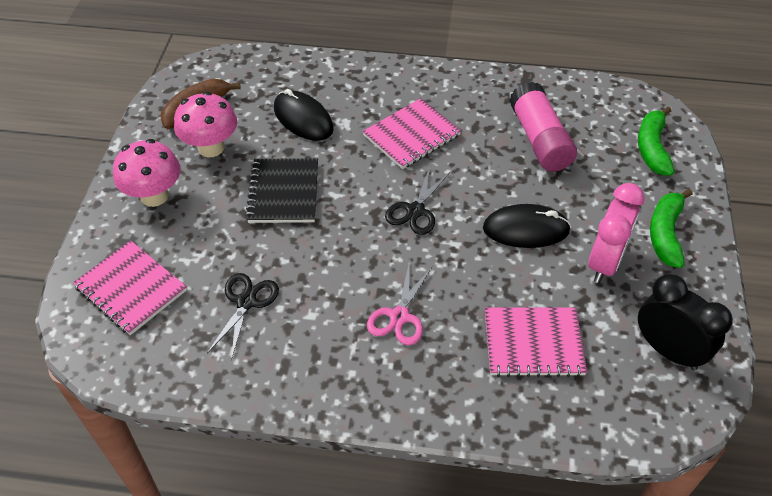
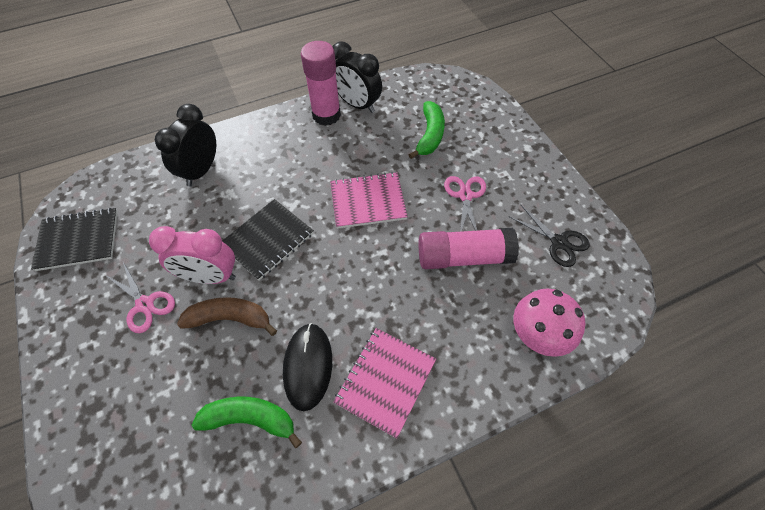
black clock: 1 -> 2
black mouse: 2 -> 1
black notebook: 1 -> 2
black scissors: 2 -> 1
pink glue stick: 1 -> 2
pink mushroom: 2 -> 1
pink notebook: 3 -> 2
pink scissors: 1 -> 2

